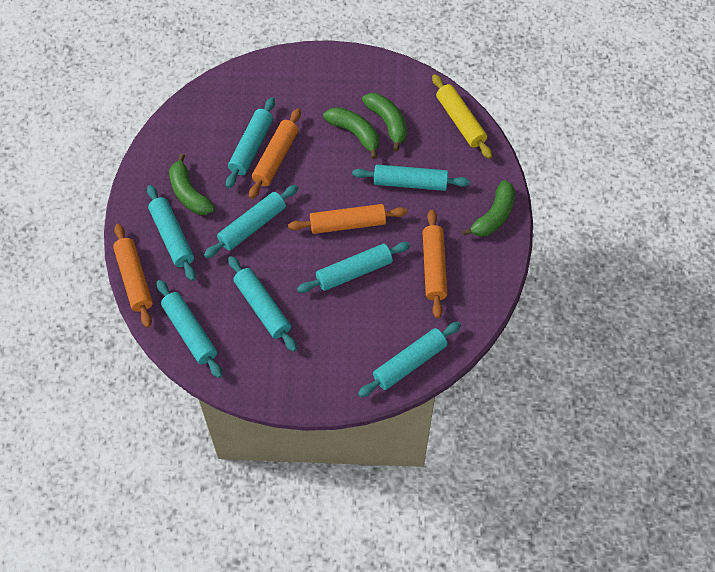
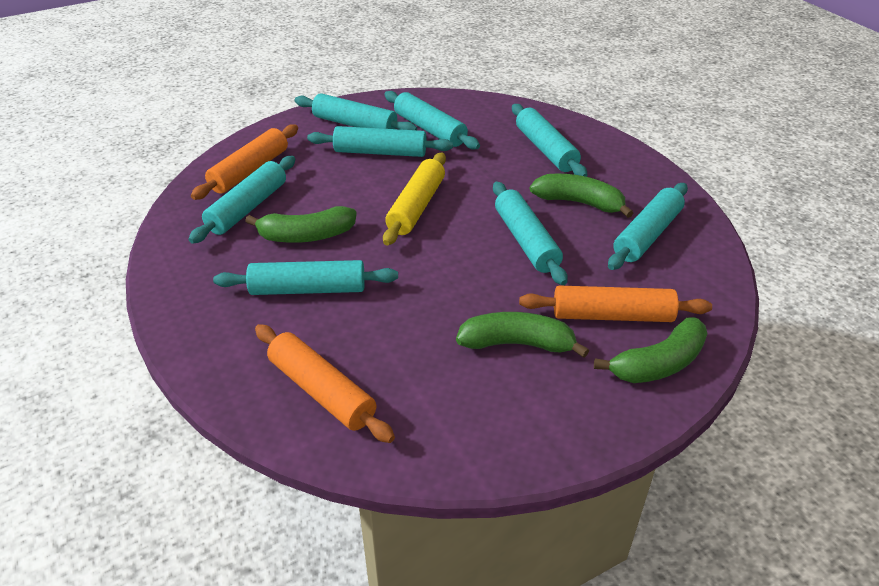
orange rolling pin: 4 -> 3

